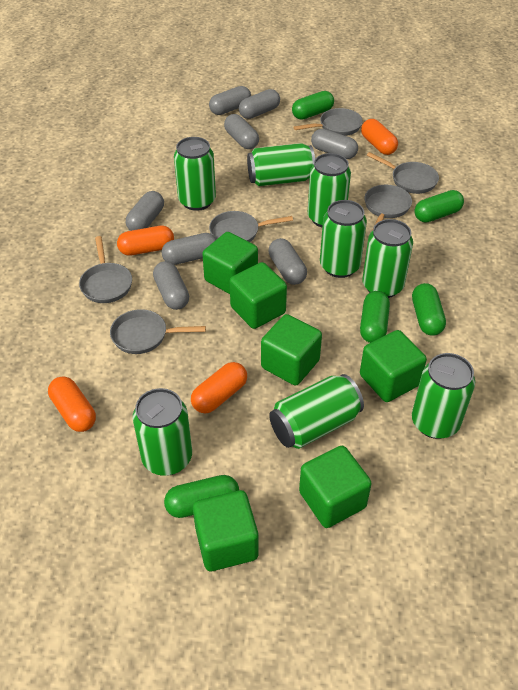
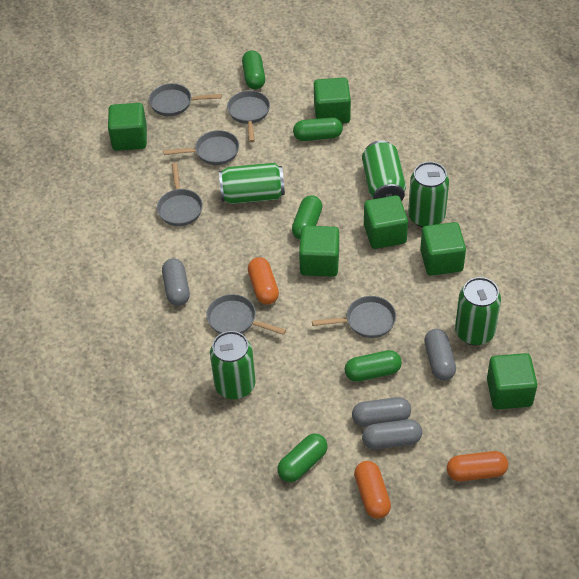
green can: 8 -> 5
grey capsule: 8 -> 4
orange capsule: 4 -> 3

